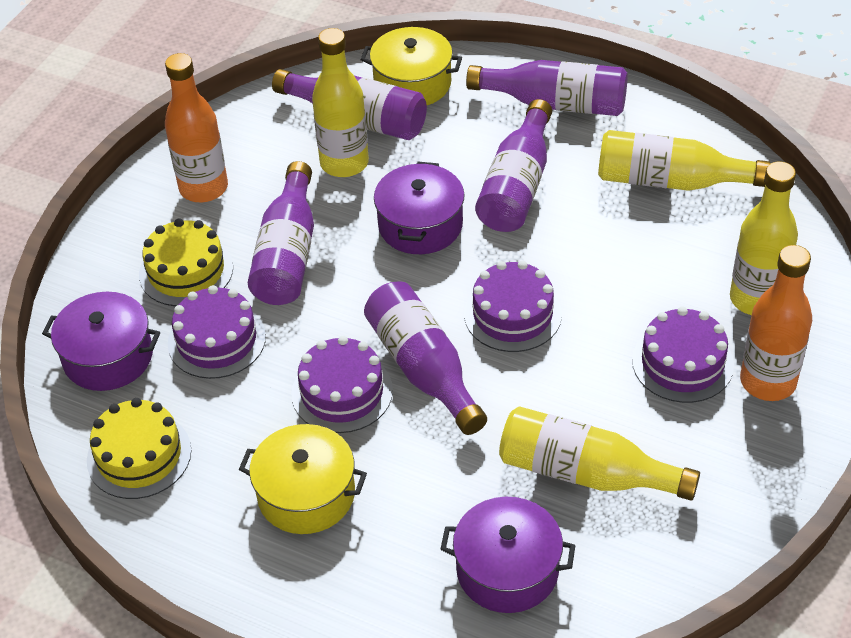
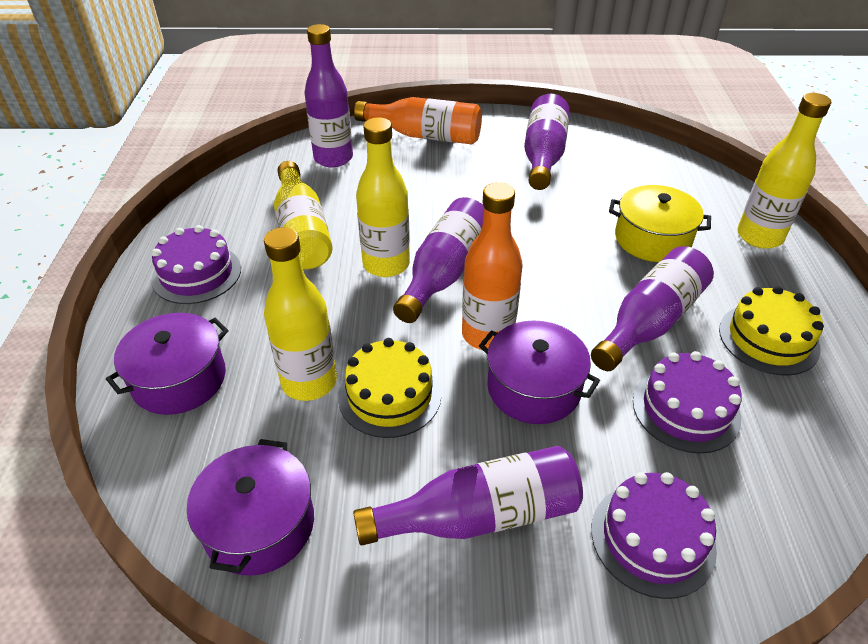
purple cake: 4 -> 3
yellow pot: 2 -> 1

